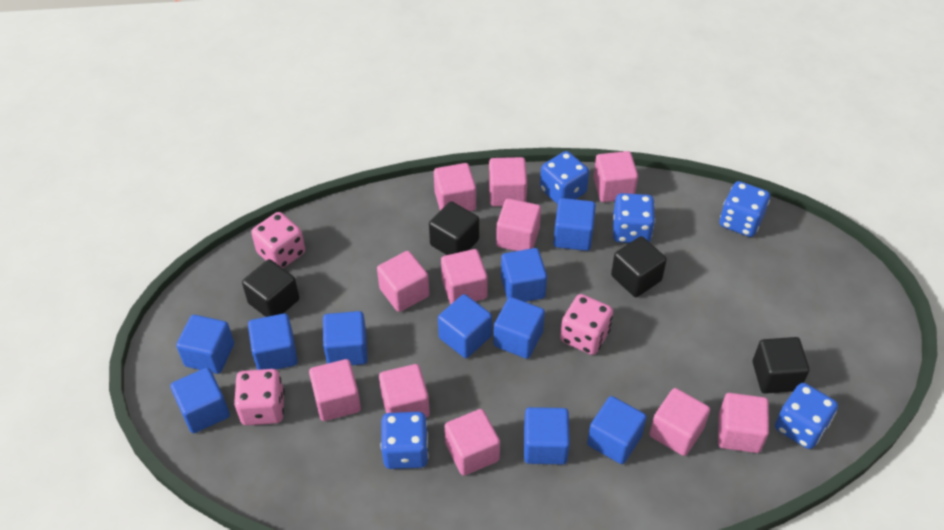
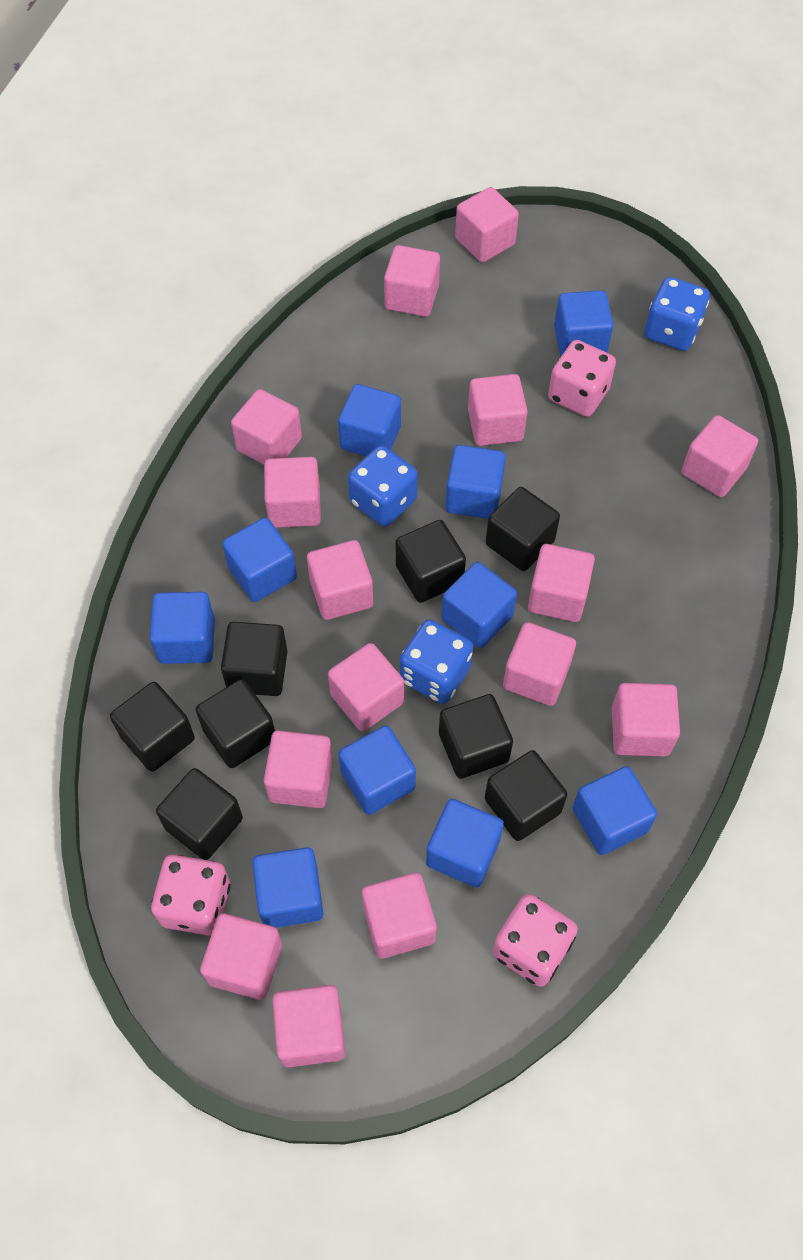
black cube: 4 -> 8
blue dice: 5 -> 3
pink cube: 11 -> 15

